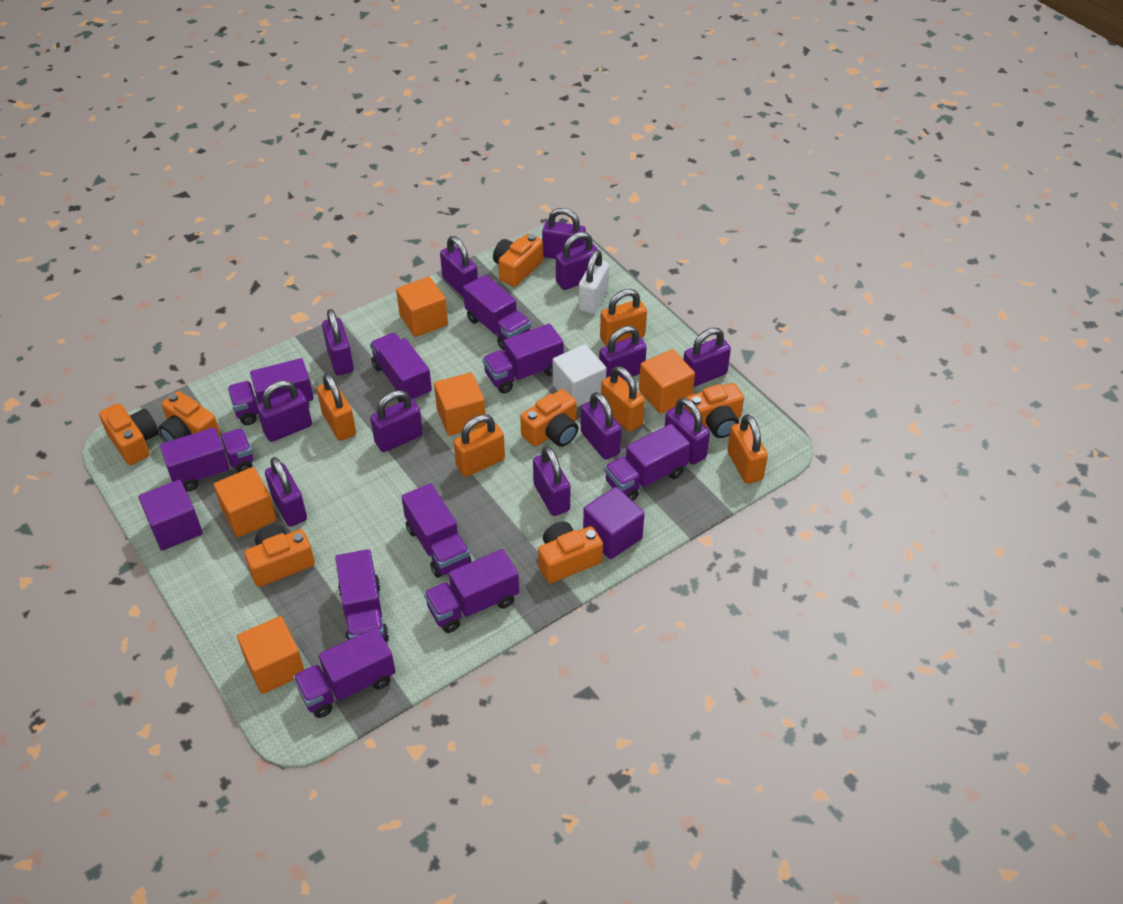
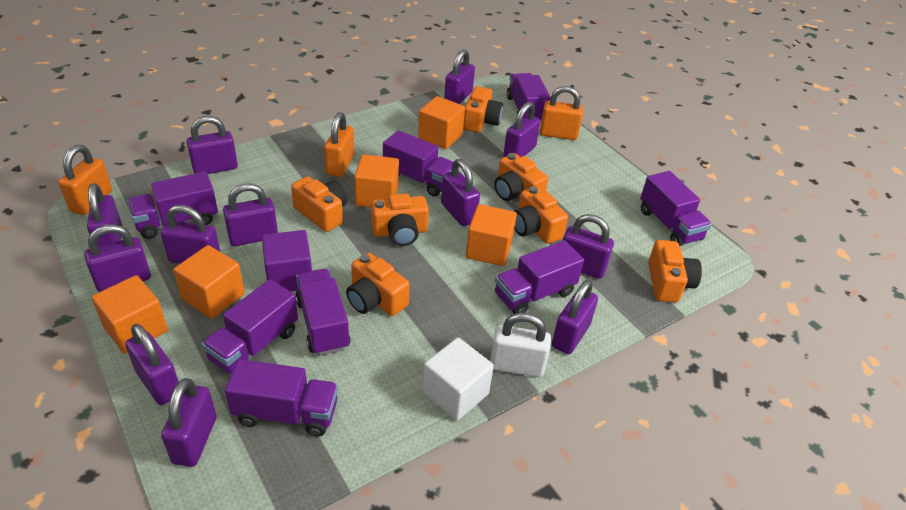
orange padlock: 5 -> 3
purple cube: 2 -> 1
purple truck: 10 -> 8

